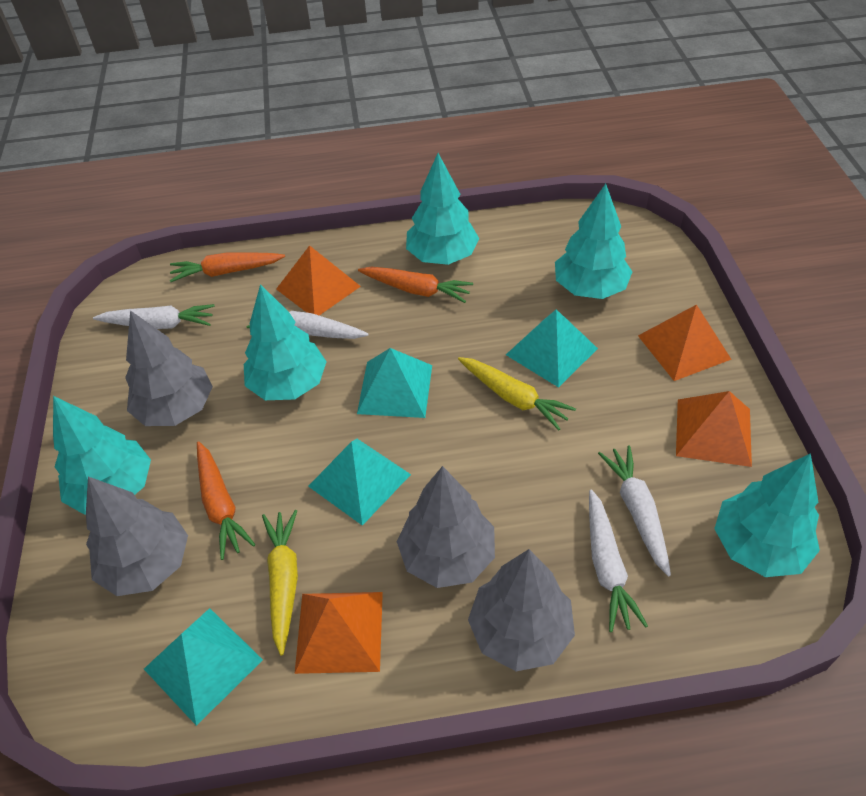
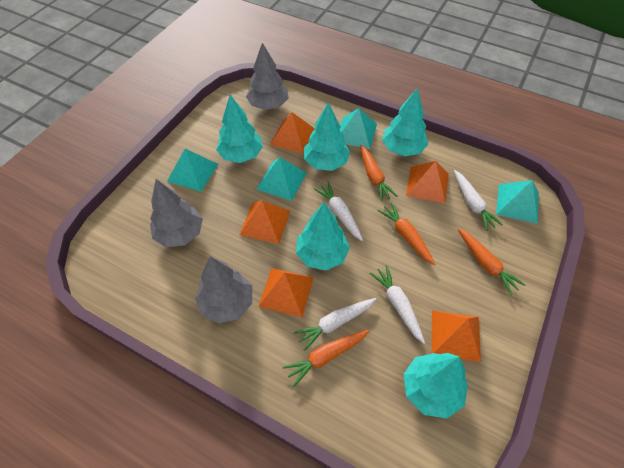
grey tree: 4 -> 3
orange carrot: 3 -> 4
orange pyramid: 4 -> 5
yellow carrot: 2 -> 0

